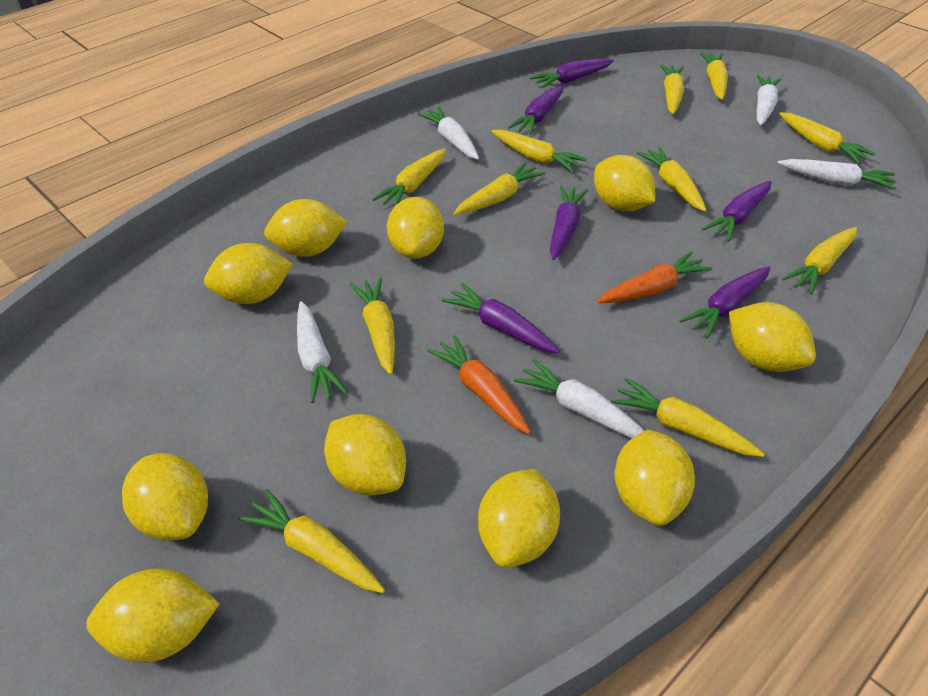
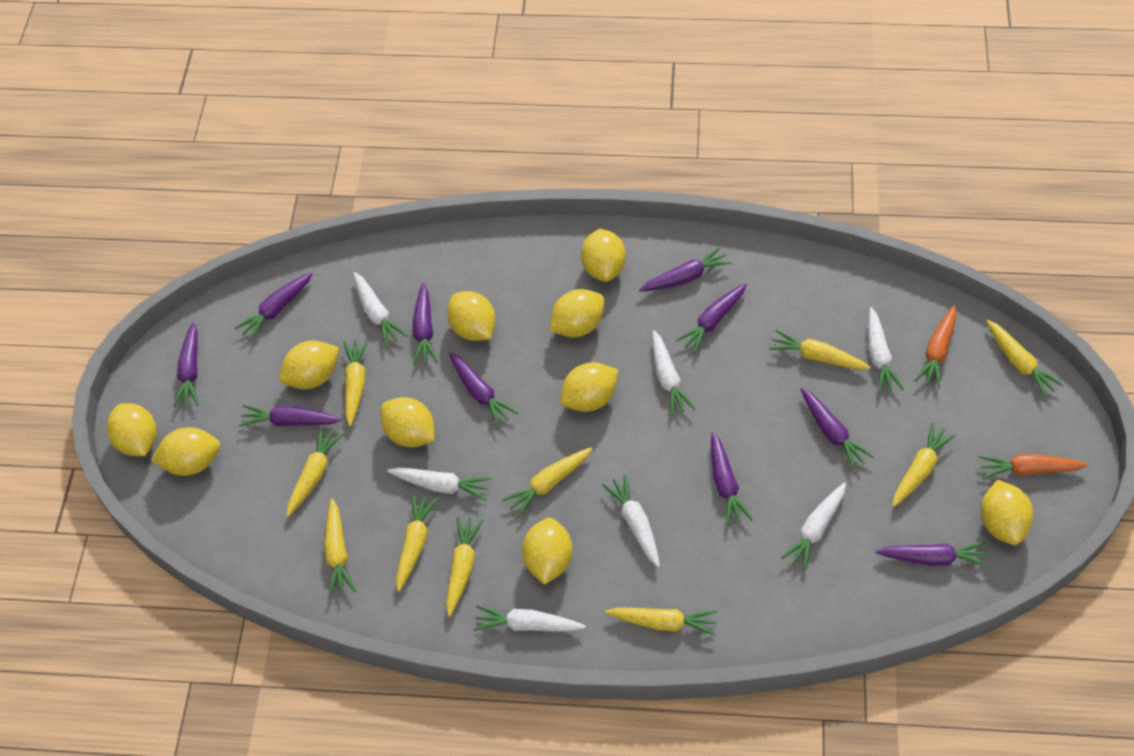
purple carrot: 6 -> 10
white carrot: 5 -> 7
yellow carrot: 11 -> 10

